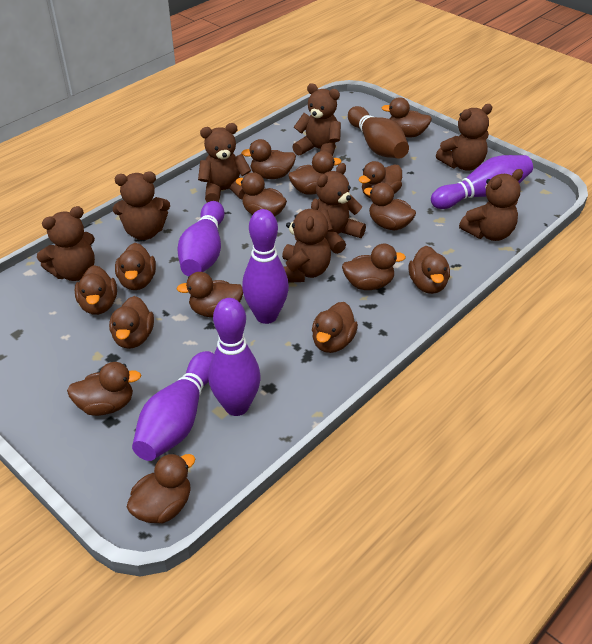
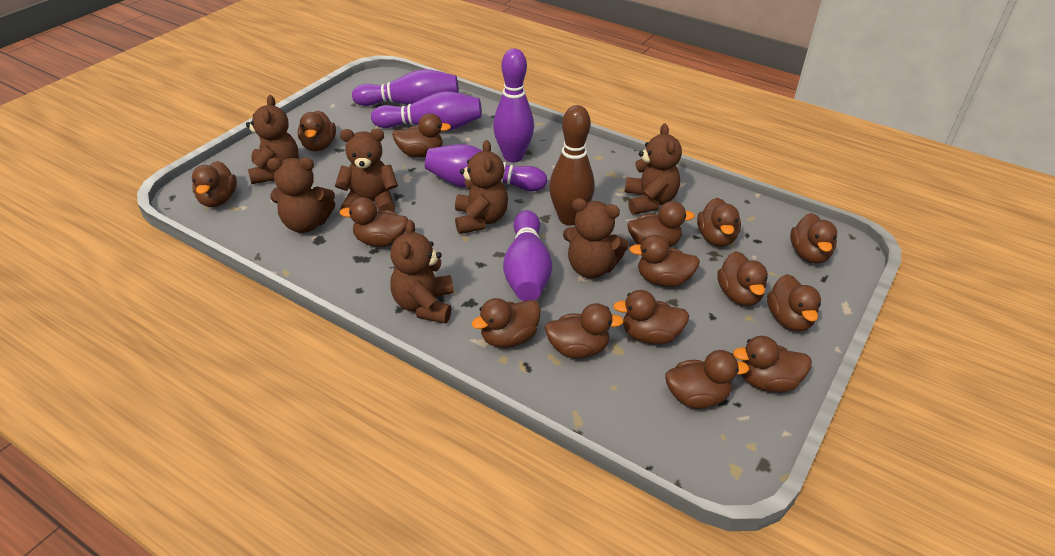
brown teddy bear: 8 -> 7

